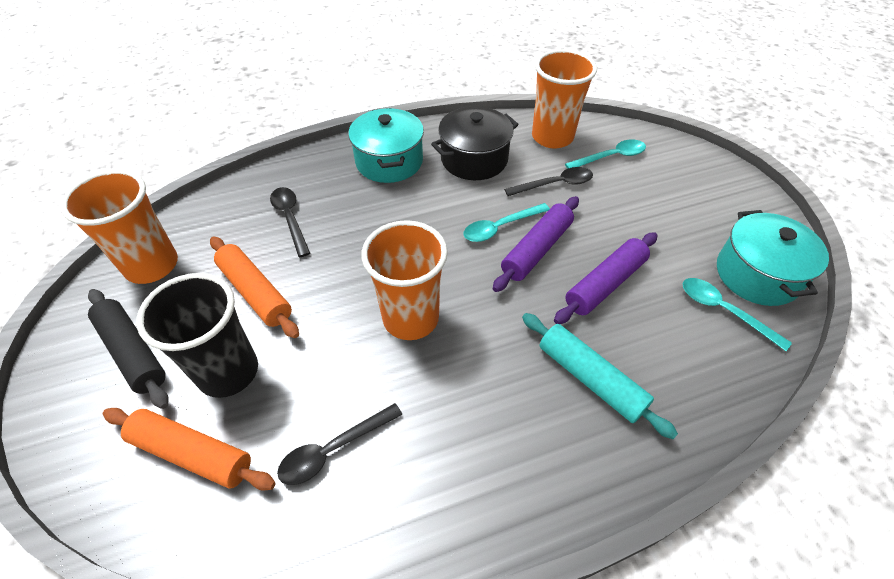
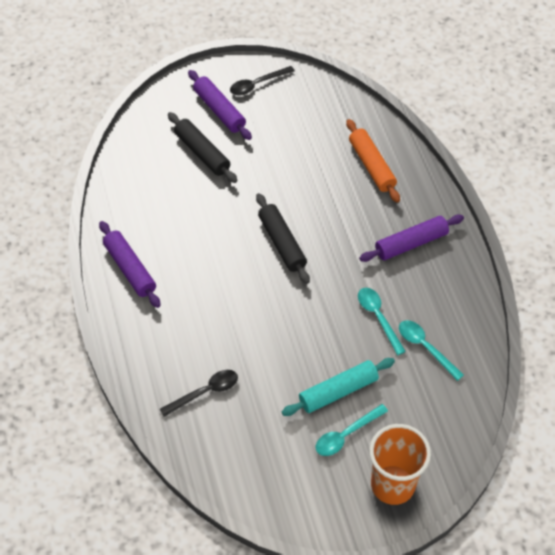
black cup: 1 -> 0
black pot: 1 -> 0
black rolling pin: 1 -> 2
black spoon: 3 -> 2
orange cup: 3 -> 1
orange rolling pin: 2 -> 1
purple rolling pin: 2 -> 3
turquoise pot: 2 -> 0

